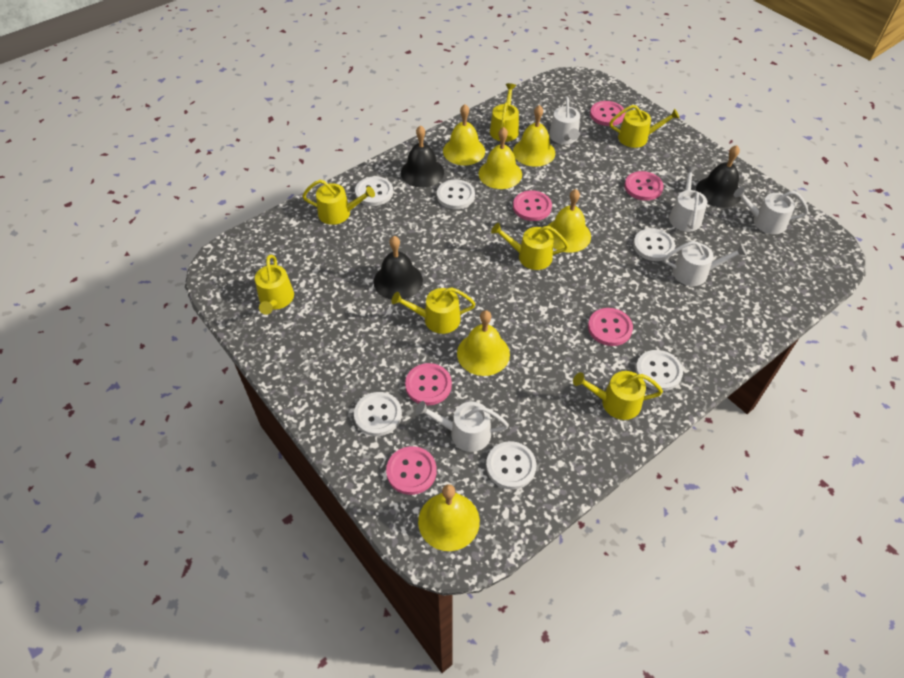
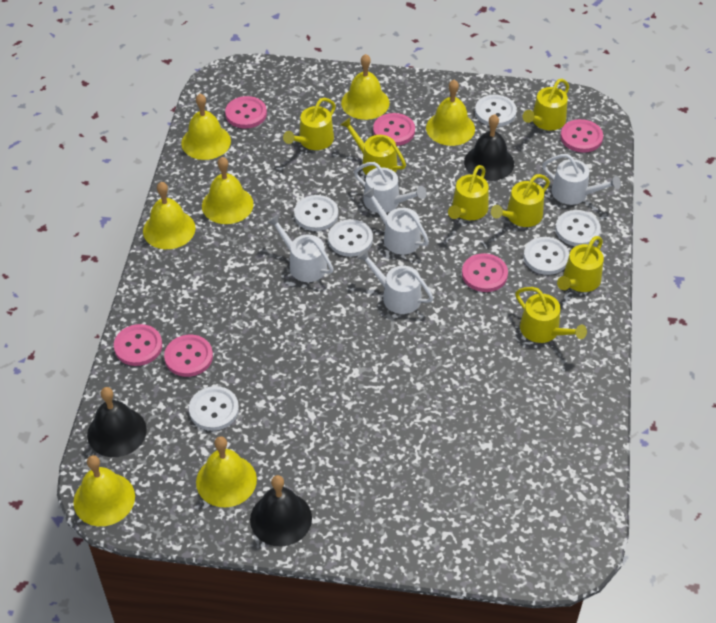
yellow bell: 6 -> 7

